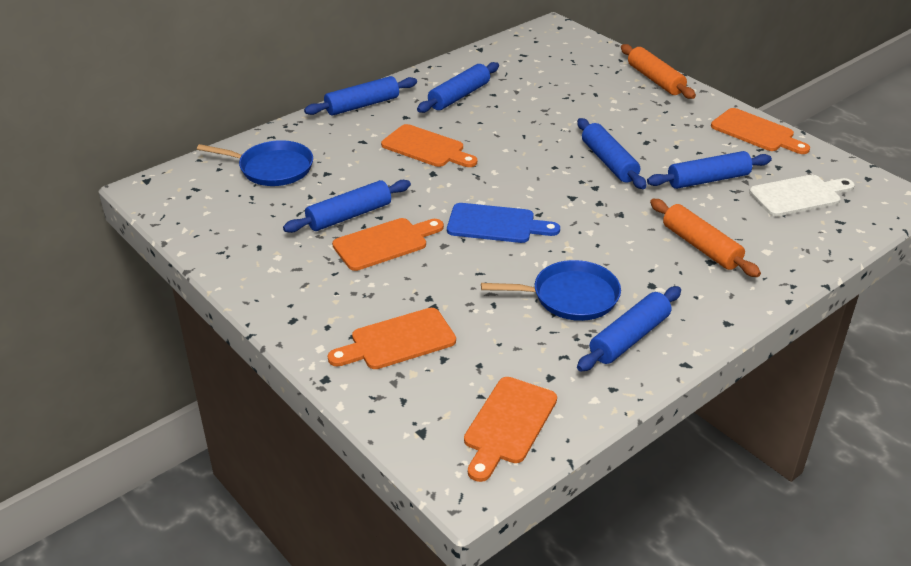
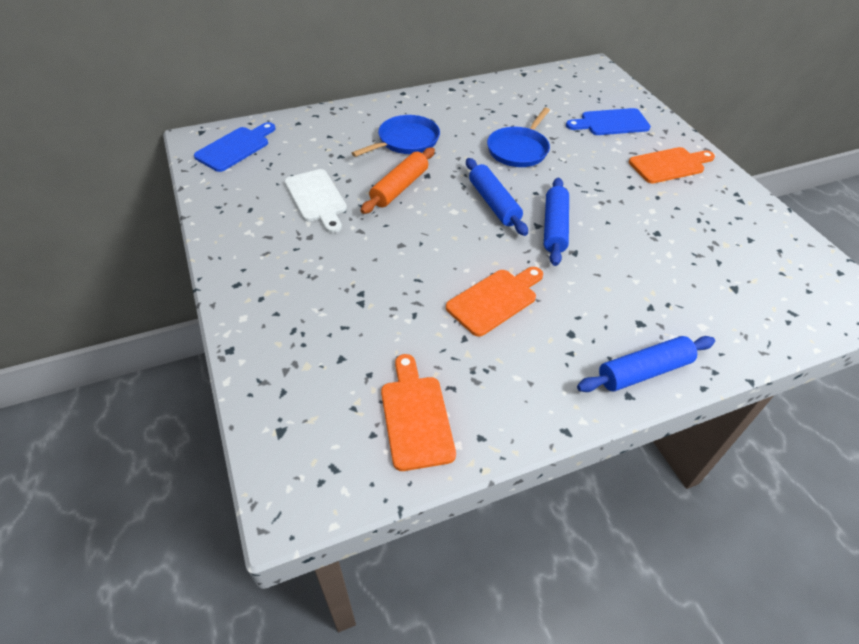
blue cutting board: 1 -> 2
blue rolling pin: 6 -> 3
orange cutting board: 5 -> 3
orange rolling pin: 2 -> 1

